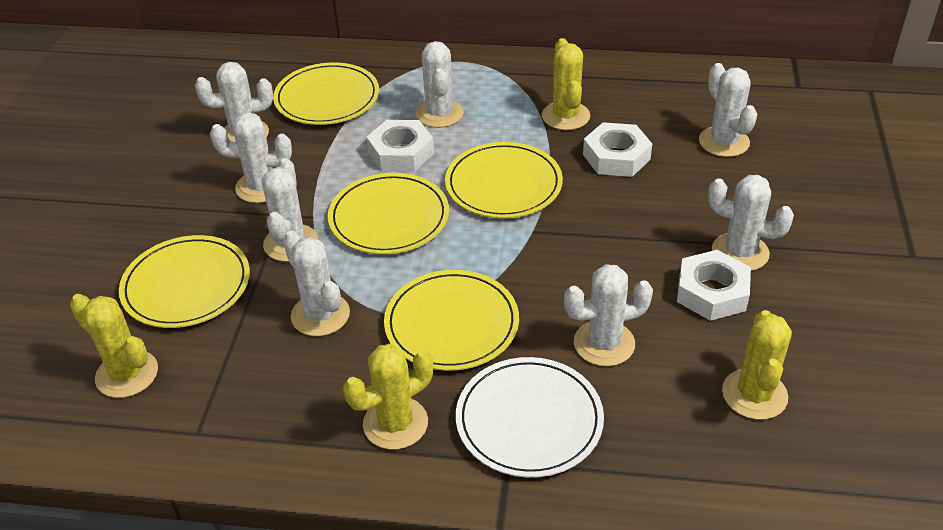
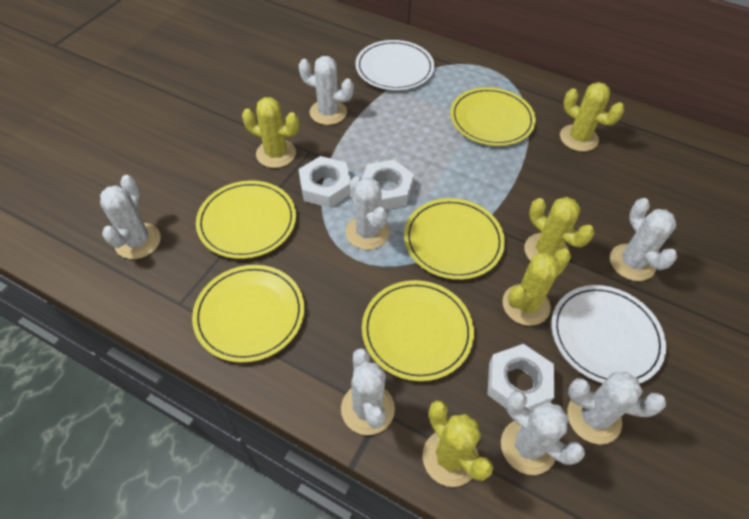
white cactus: 8 -> 7
white plate: 1 -> 2
yellow cactus: 4 -> 5

